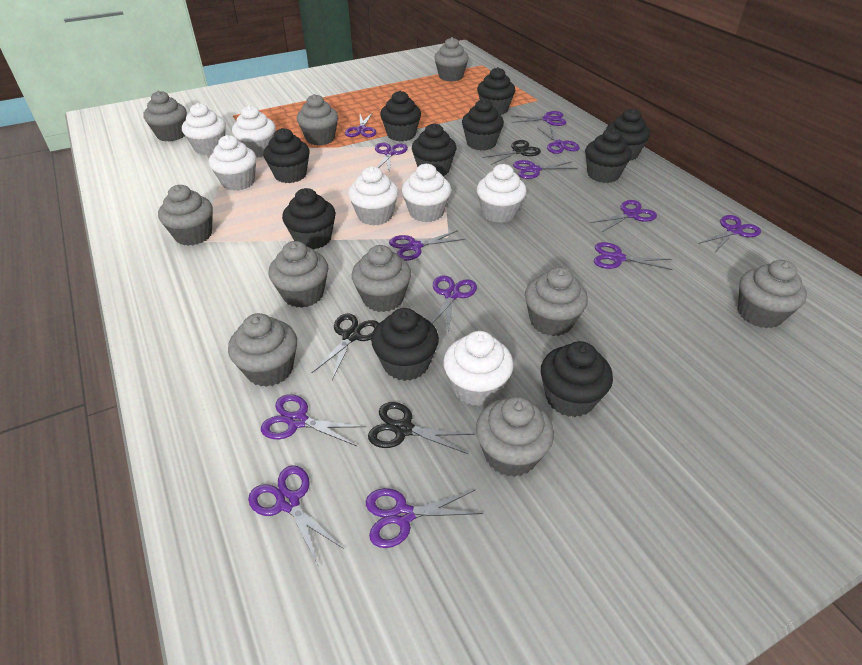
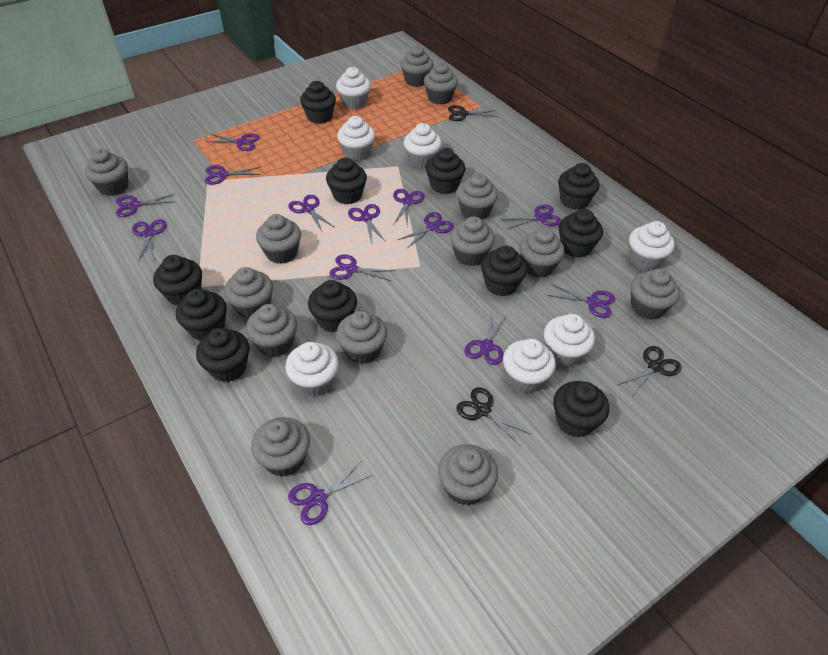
black cupcake: 10 -> 11
grey cupcake: 10 -> 13

